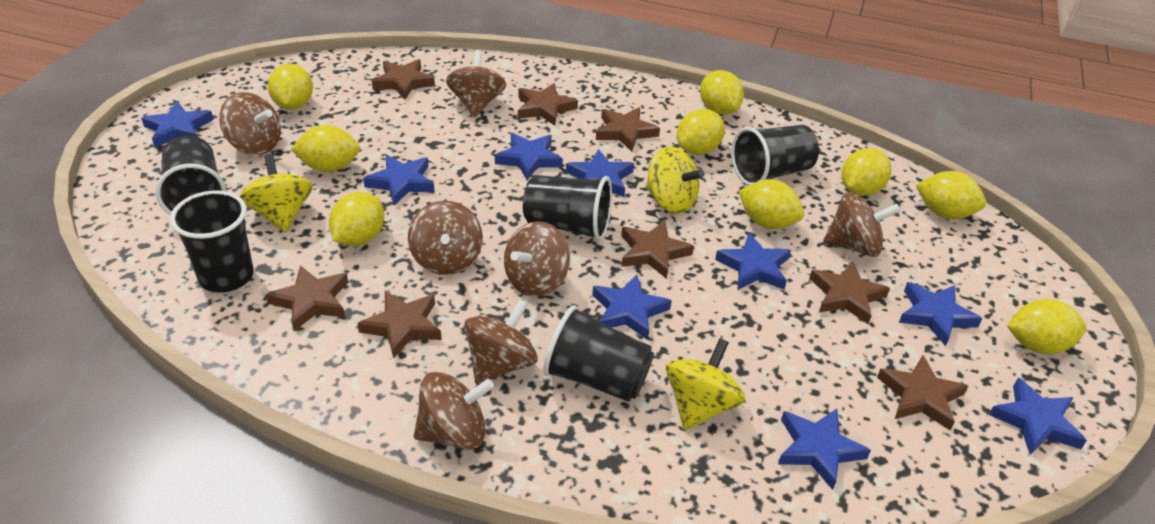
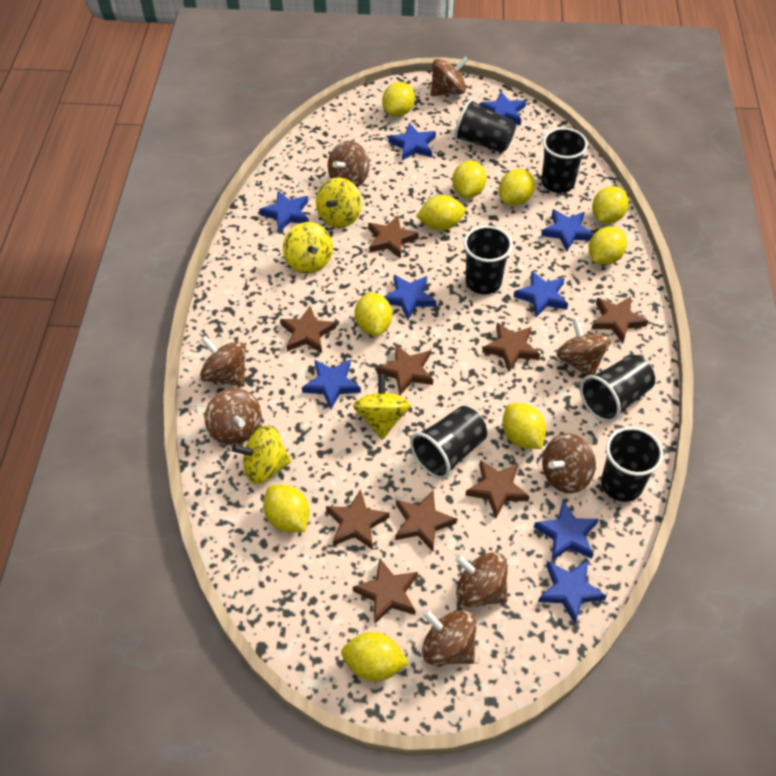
black cup: 5 -> 6
brown spinning top: 7 -> 8
brown star: 8 -> 9
yellow lemon: 9 -> 10
yellow spinning top: 3 -> 4

